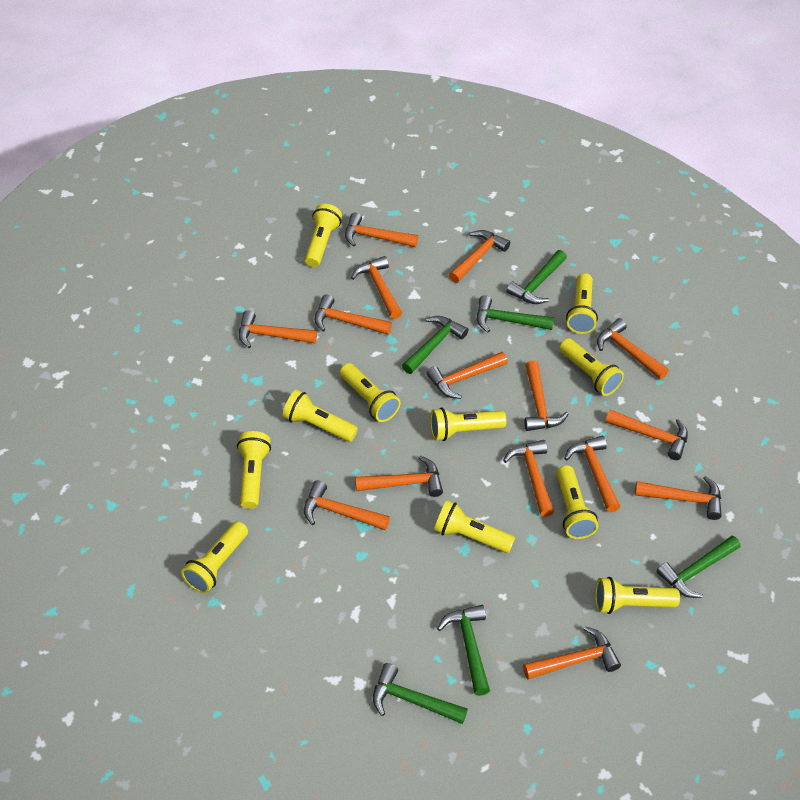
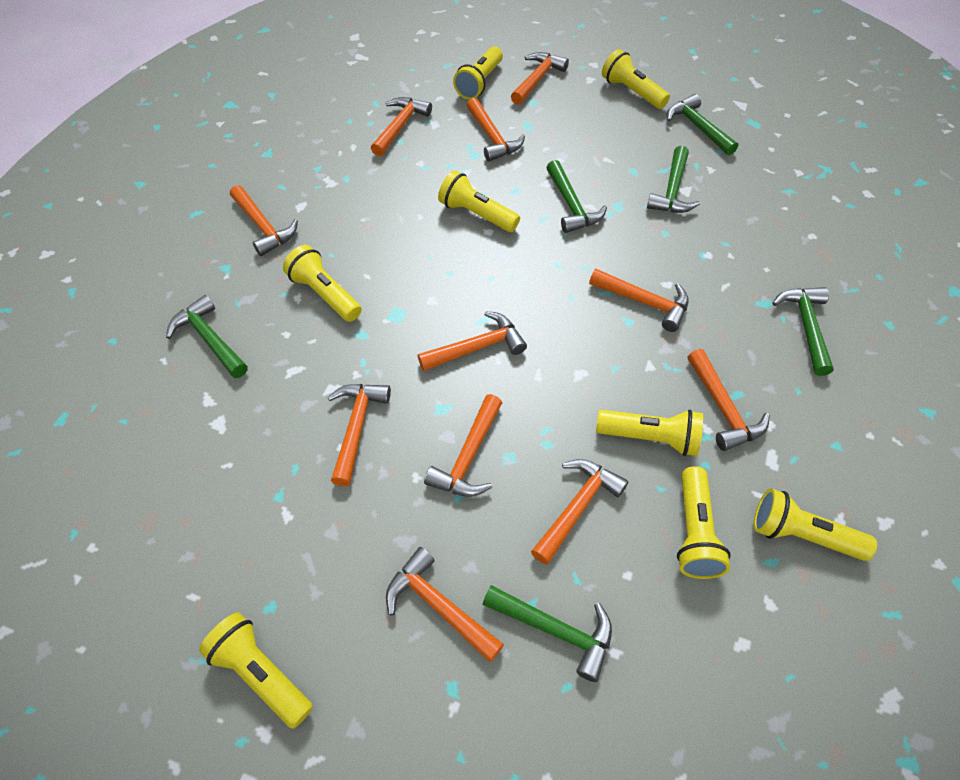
orange hammer: 15 -> 11
yellow flashlight: 11 -> 8

